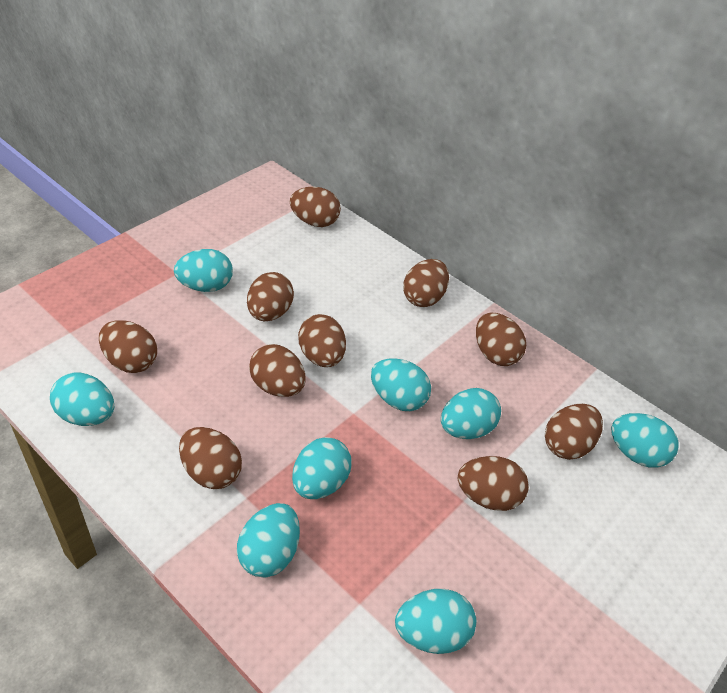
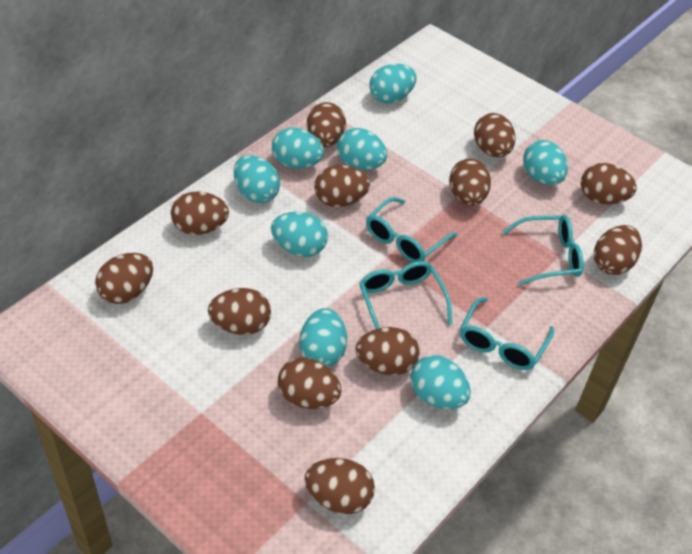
brown egg: 10 -> 12
turquoise glasses: 0 -> 4

